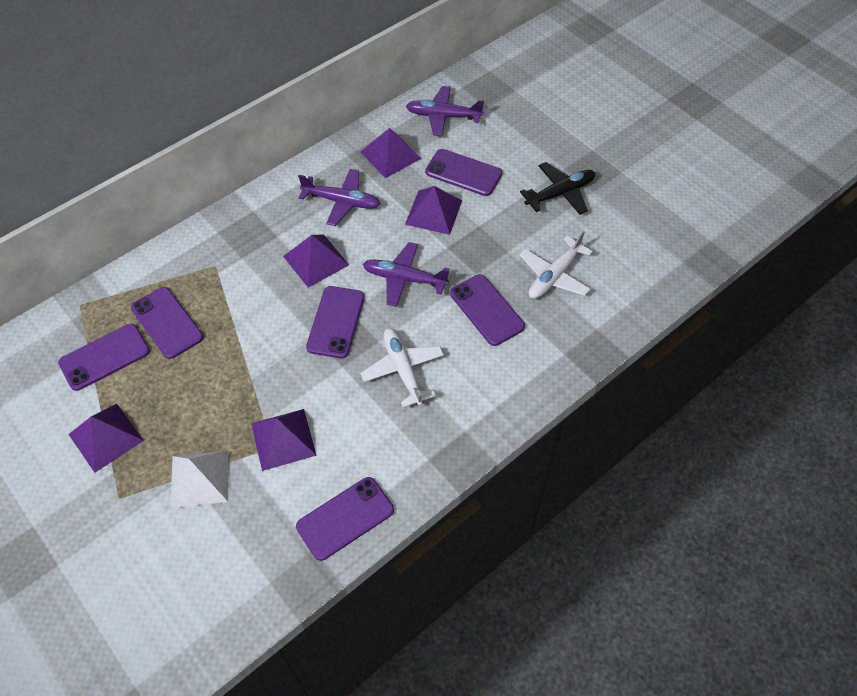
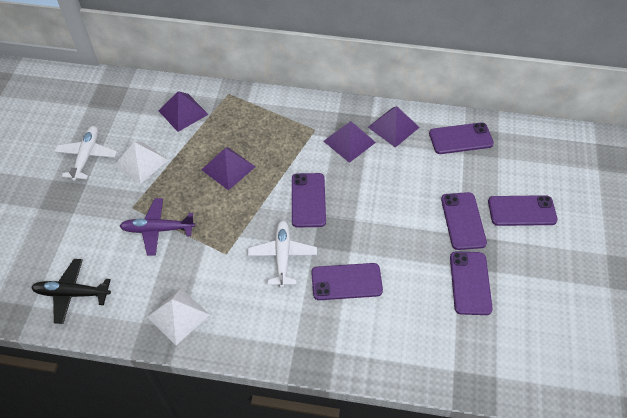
purple plane: 3 -> 1
purple pyramid: 5 -> 4
white pyramid: 1 -> 2

